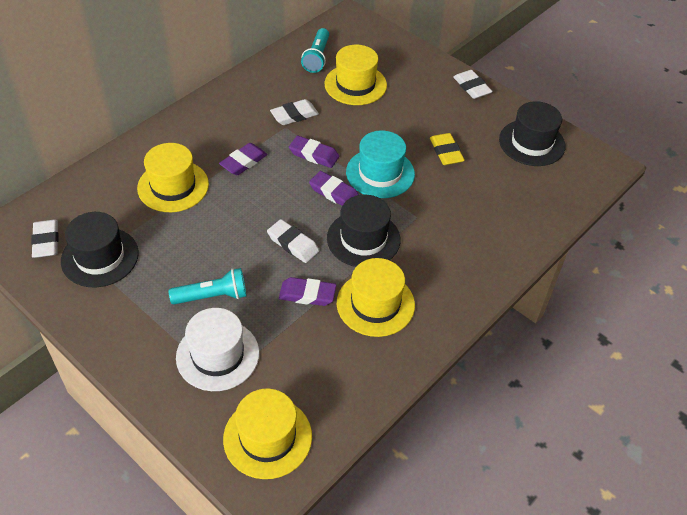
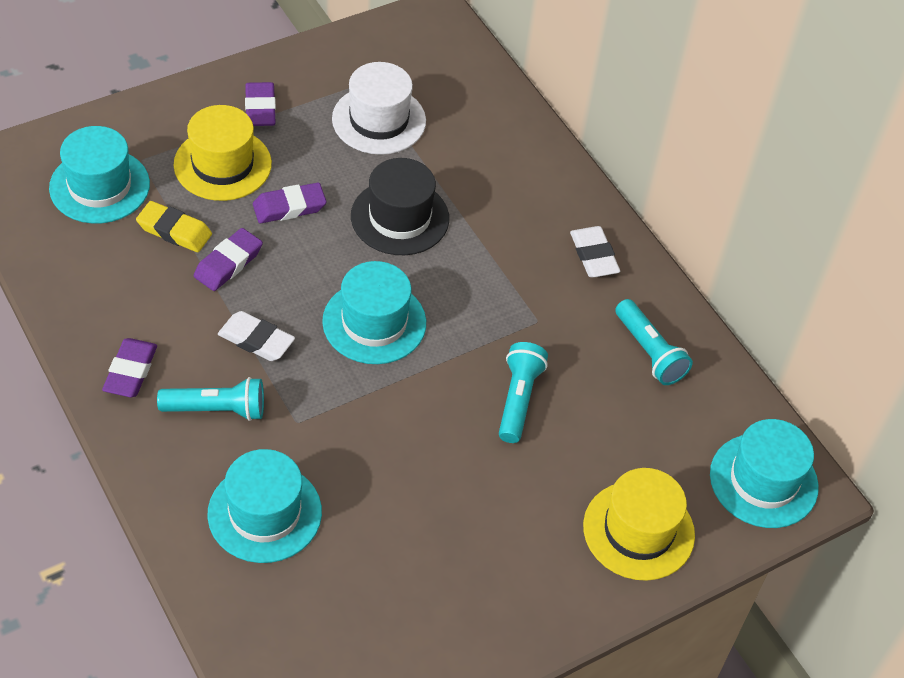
black hat: 3 -> 1
turquoise flashlight: 2 -> 3
turquoise hat: 1 -> 4
white eraser: 4 -> 2
yellow hat: 4 -> 2

